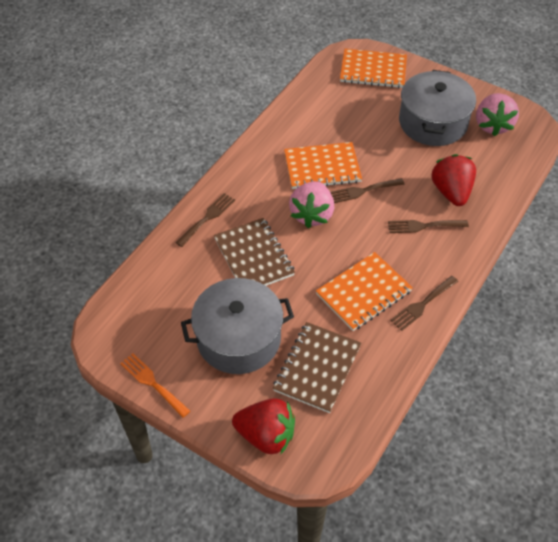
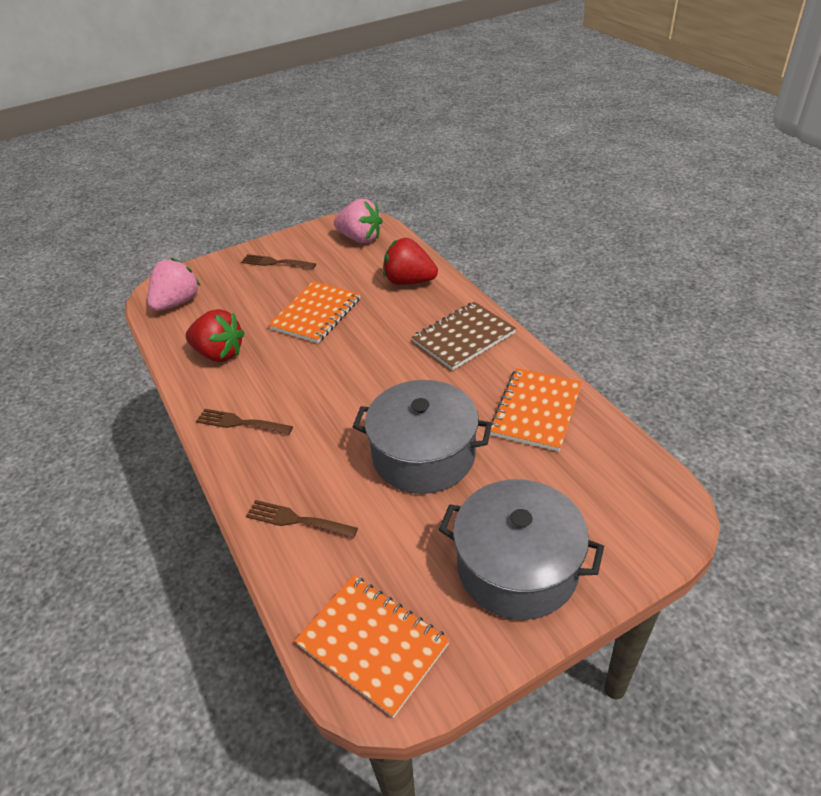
brown fork: 4 -> 3
brown notebook: 2 -> 1
orange fork: 1 -> 0

